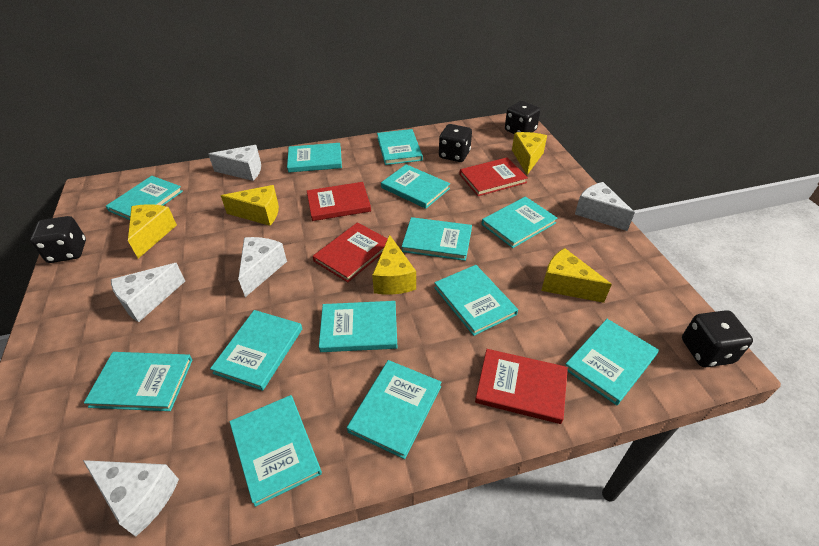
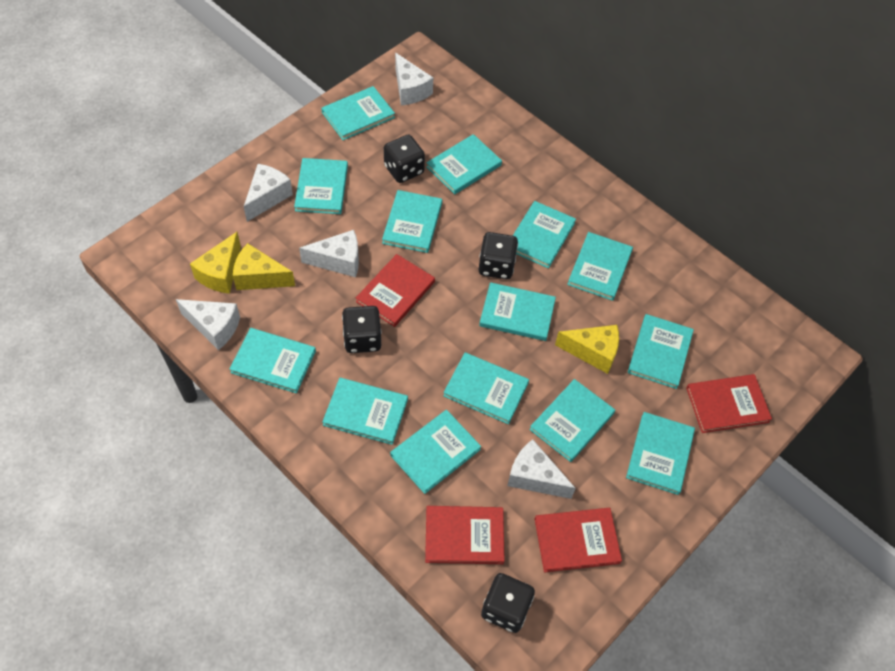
turquoise book: 13 -> 14
yellow cheese: 5 -> 3

